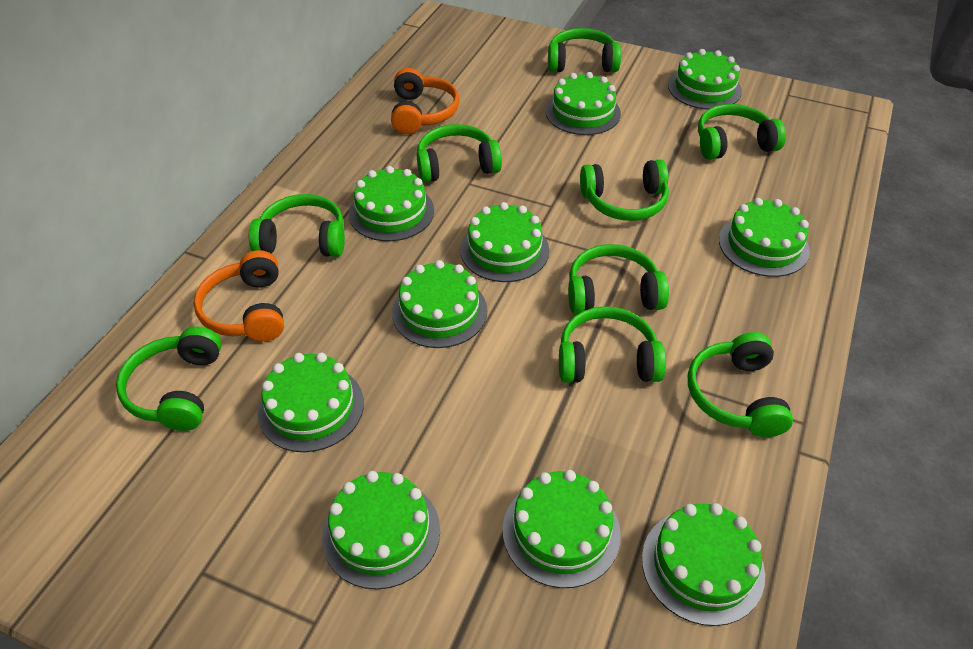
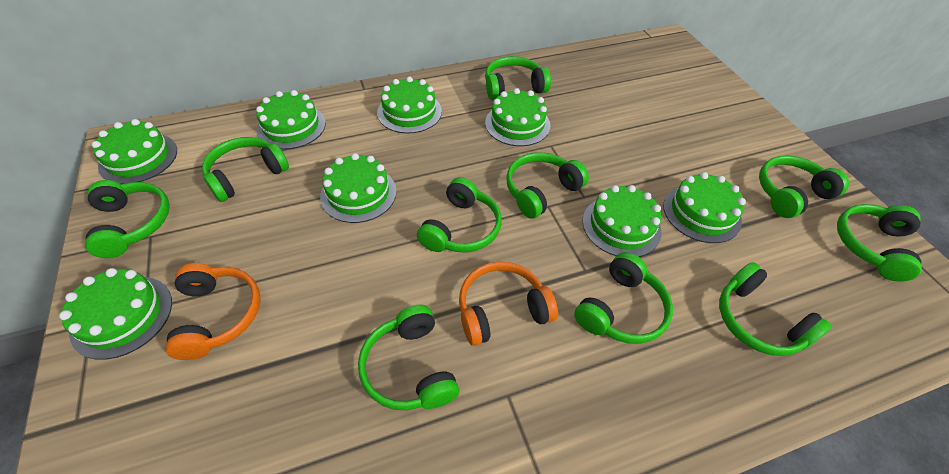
green cake: 10 -> 8
green headphones: 9 -> 10

